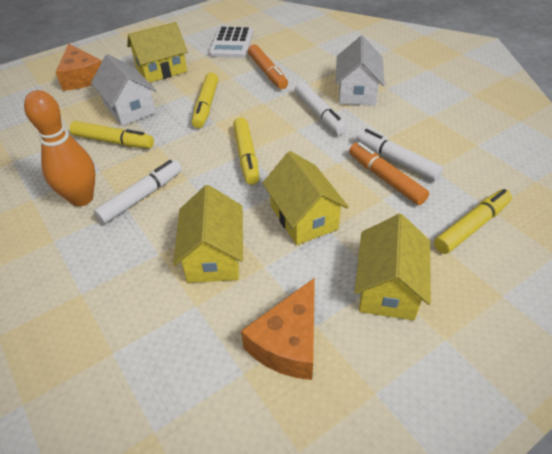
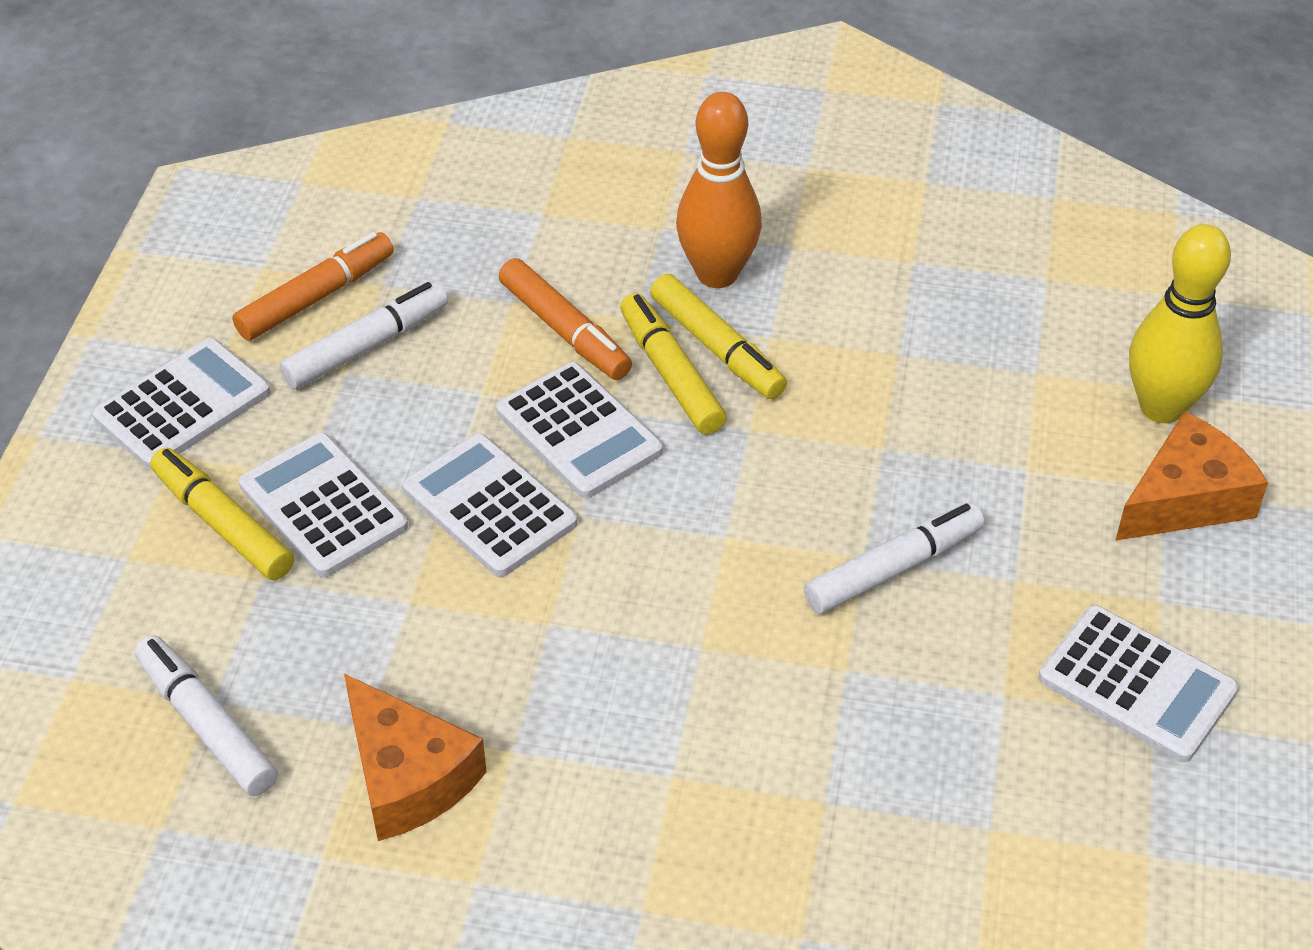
white calculator: 1 -> 5
white house: 2 -> 0
yellow bowling pin: 0 -> 1
yellow house: 4 -> 0
yellow marker: 4 -> 3

